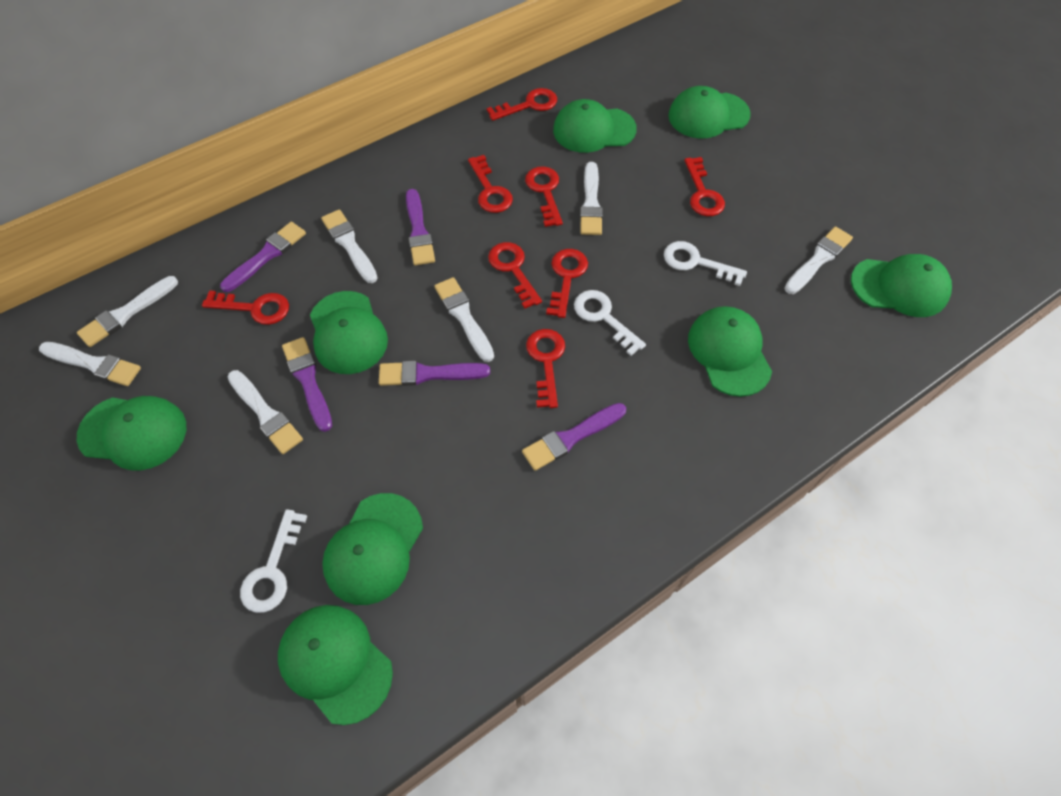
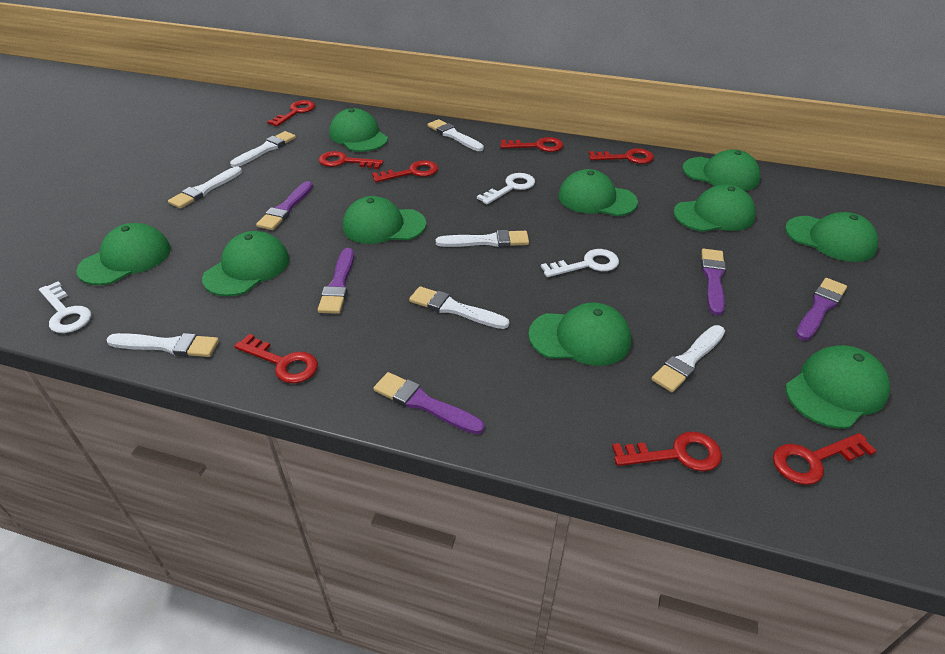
green cap: 8 -> 10

